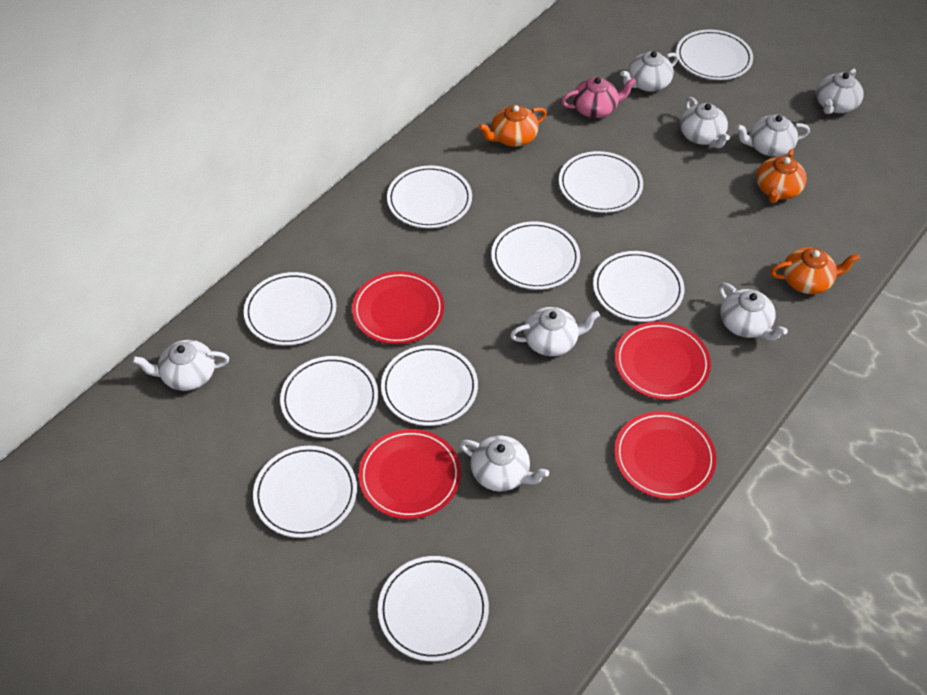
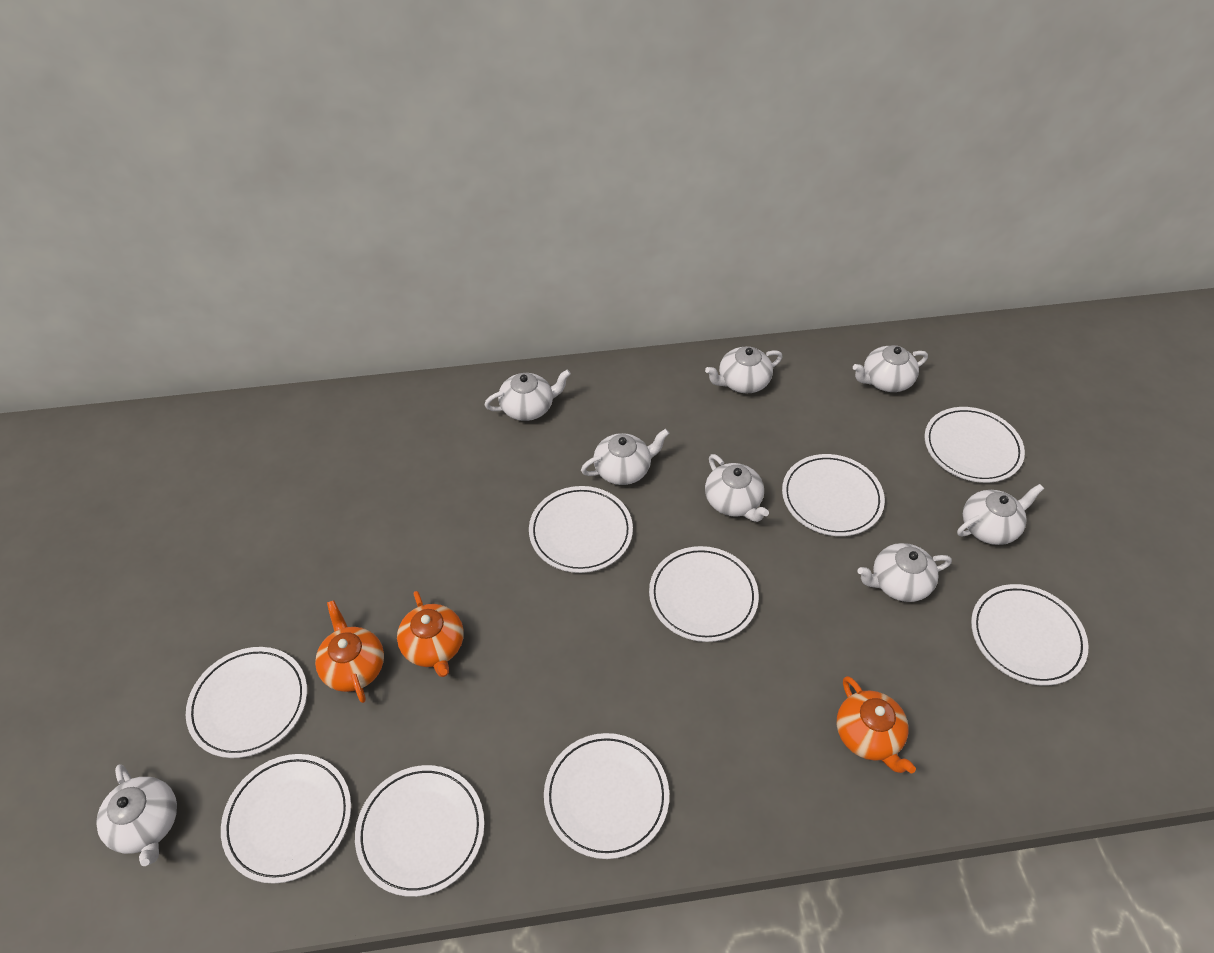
pink teapot: 1 -> 0
red plate: 4 -> 0
white plate: 10 -> 9

